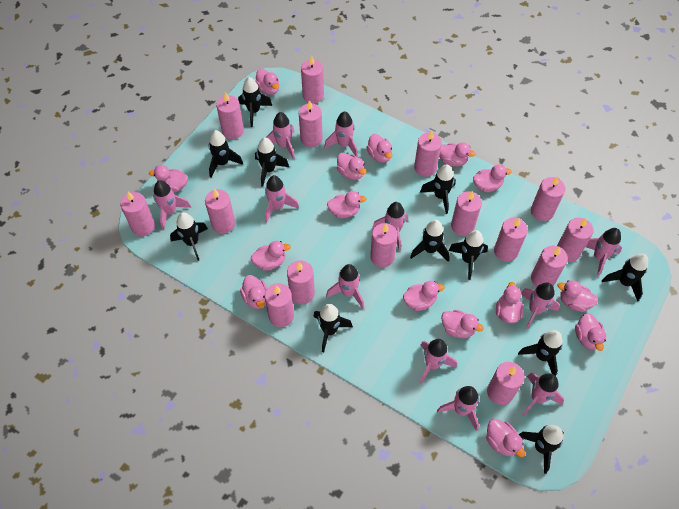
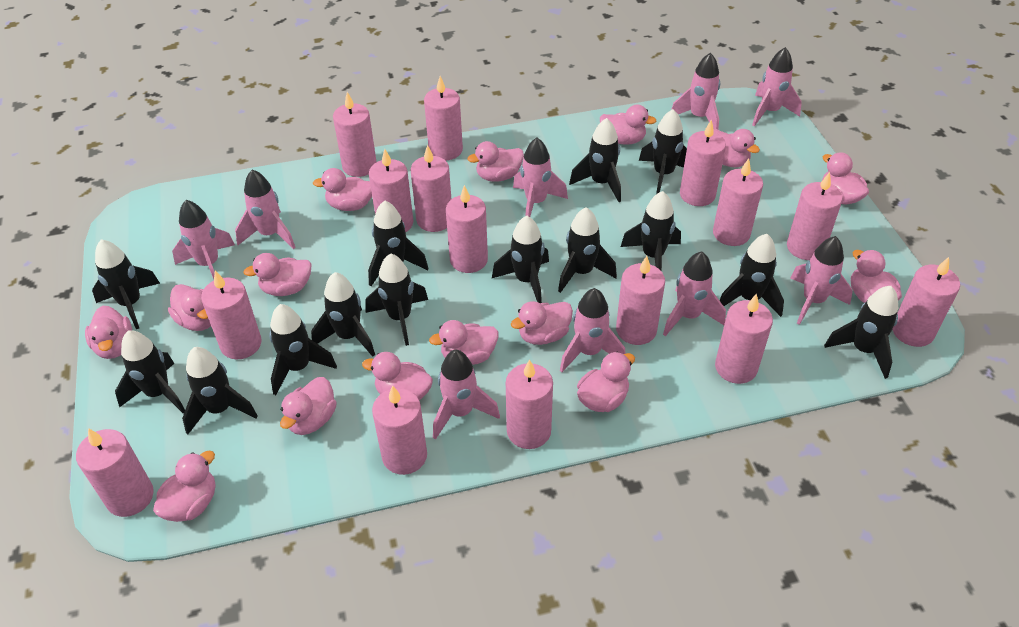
black rocket: 11 -> 14
pink rocket: 11 -> 9

